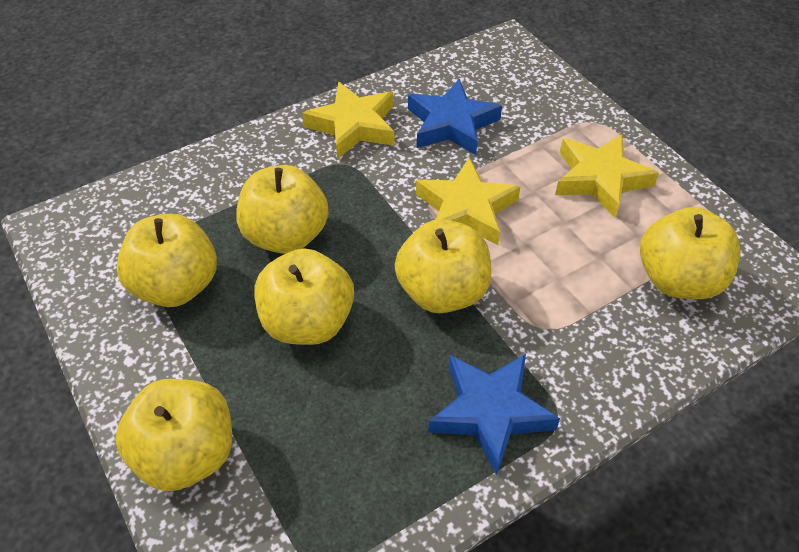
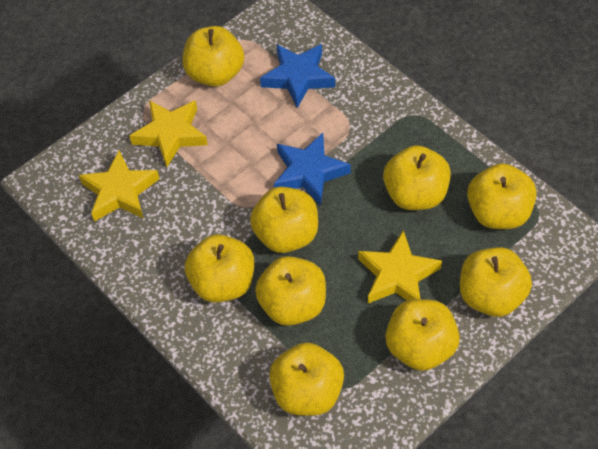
yellow apple: 6 -> 9

